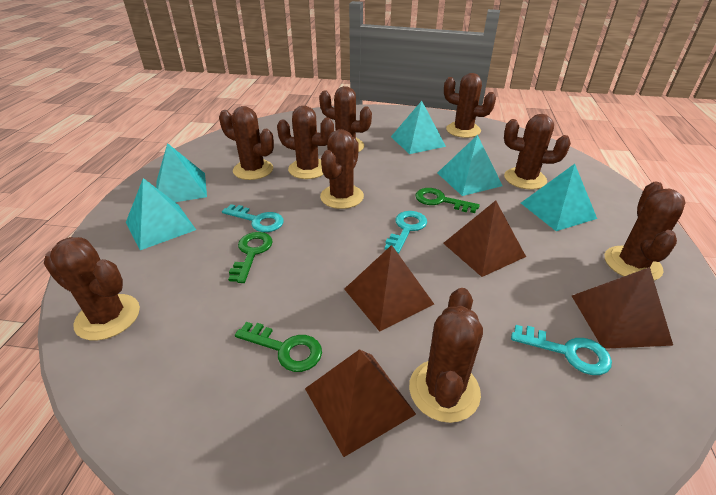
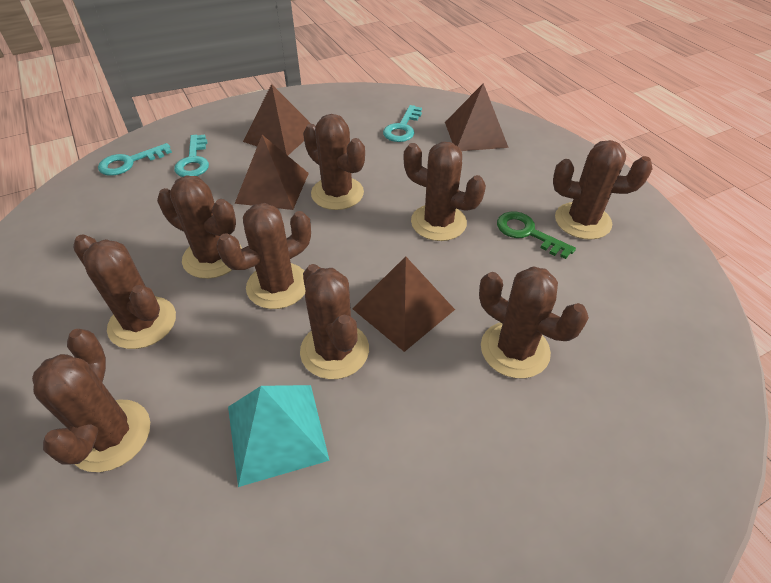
green key: 3 -> 1
turquoise pyramid: 5 -> 1

